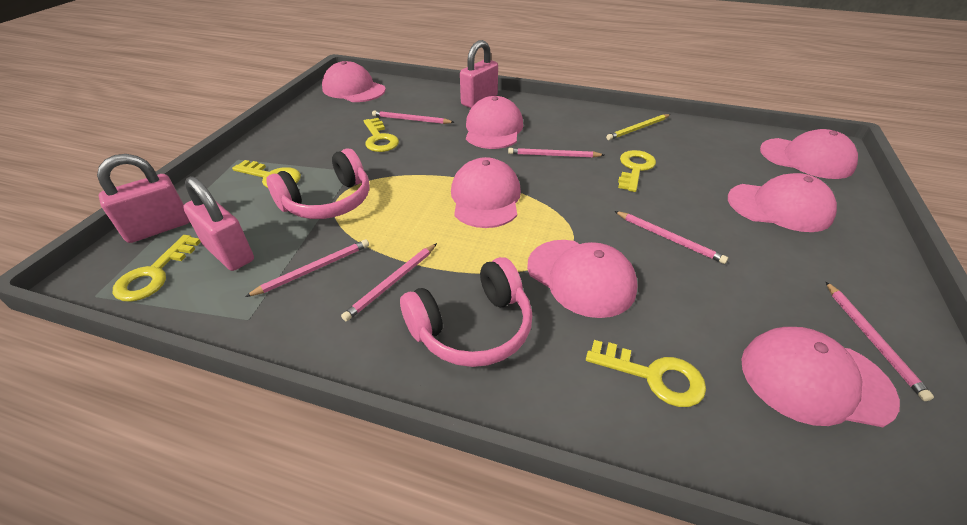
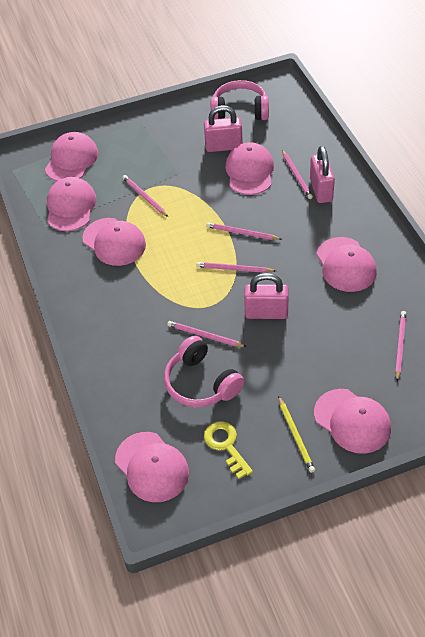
yellow key: 5 -> 1

